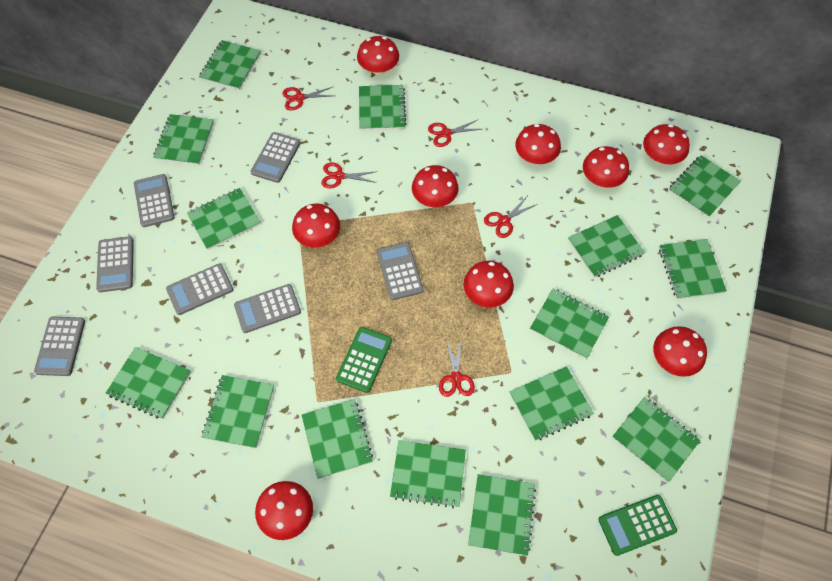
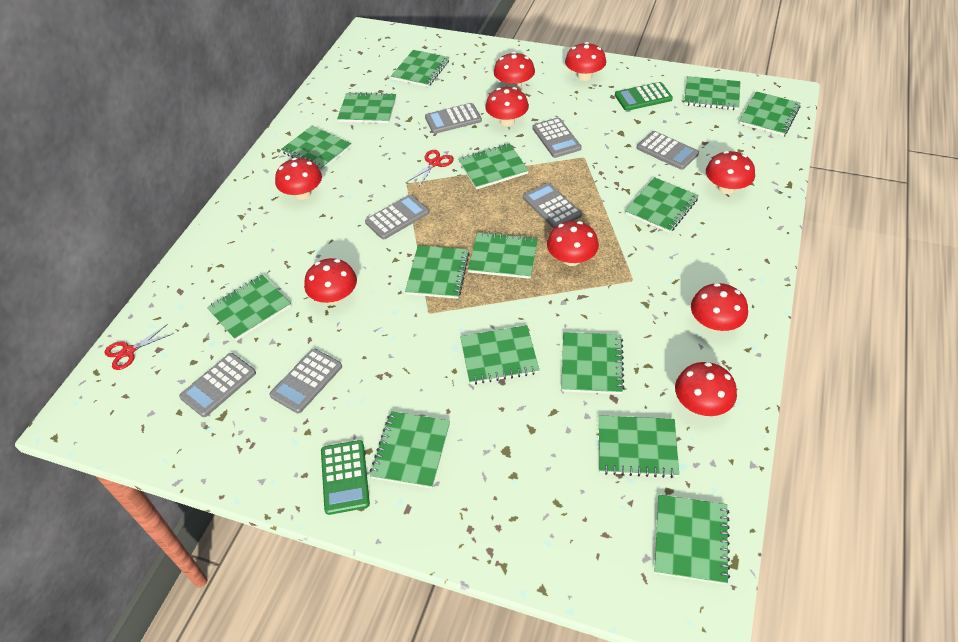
red scissors: 5 -> 2

